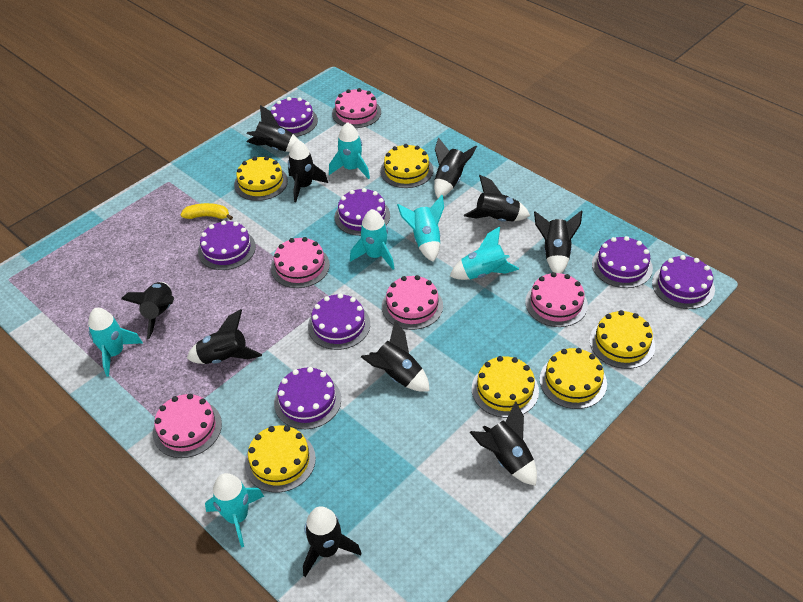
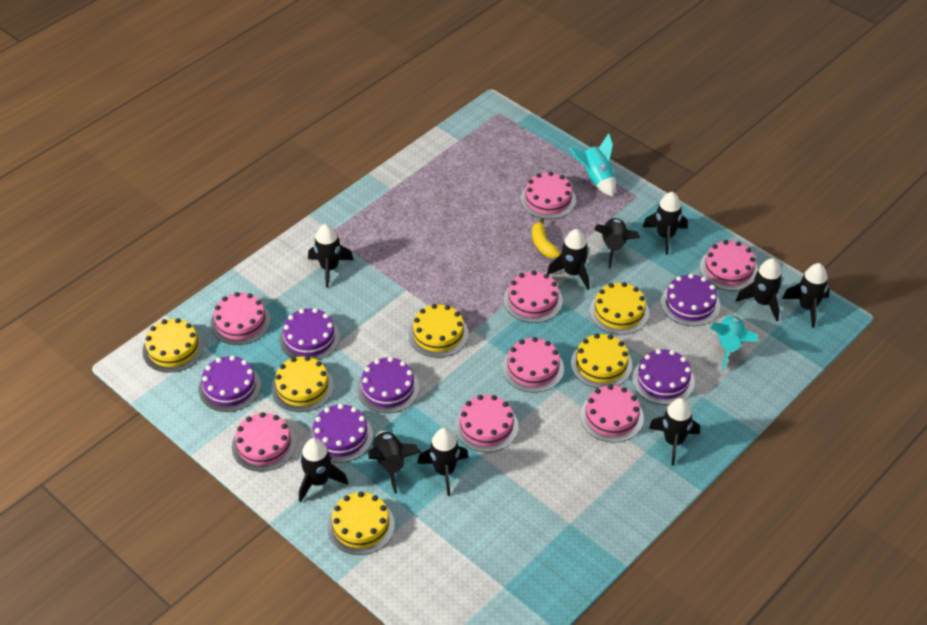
pink cake: 5 -> 8
purple cake: 7 -> 6
turquoise rocket: 6 -> 2

